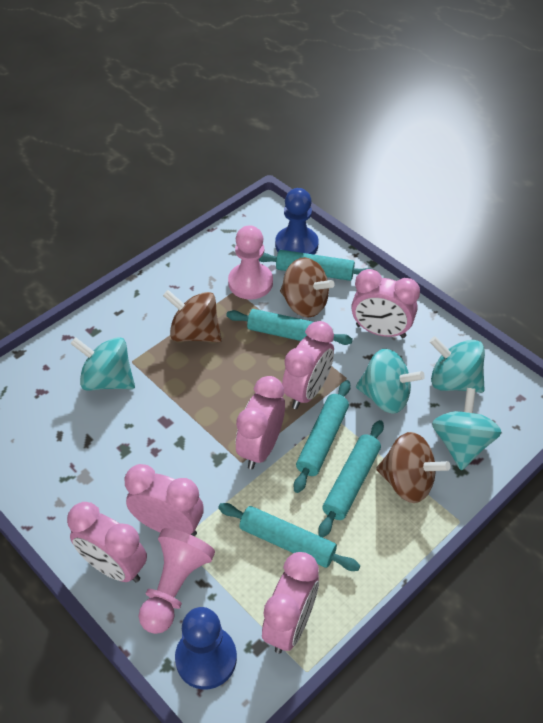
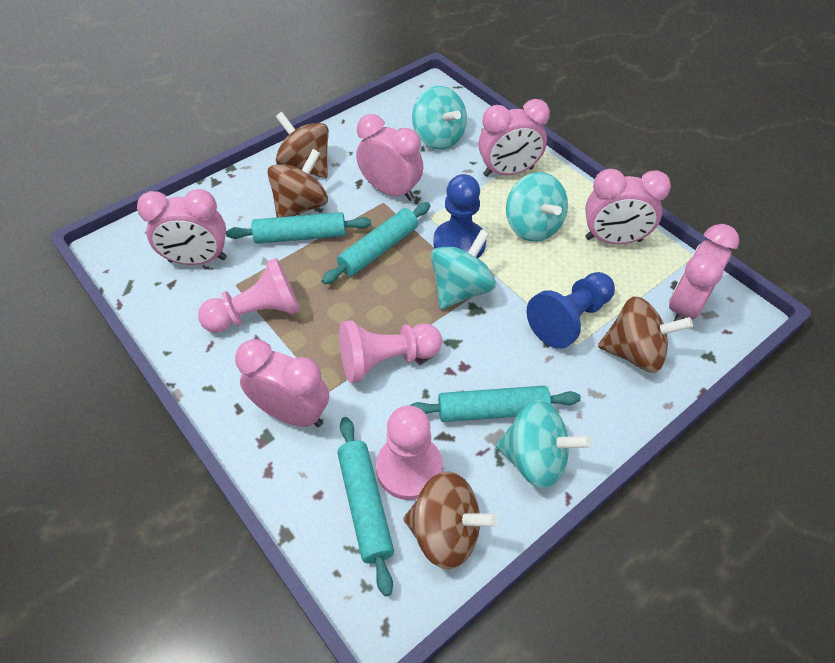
brown spinning top: 3 -> 4
pink pawn: 2 -> 3
turquoise rolling pin: 5 -> 4

